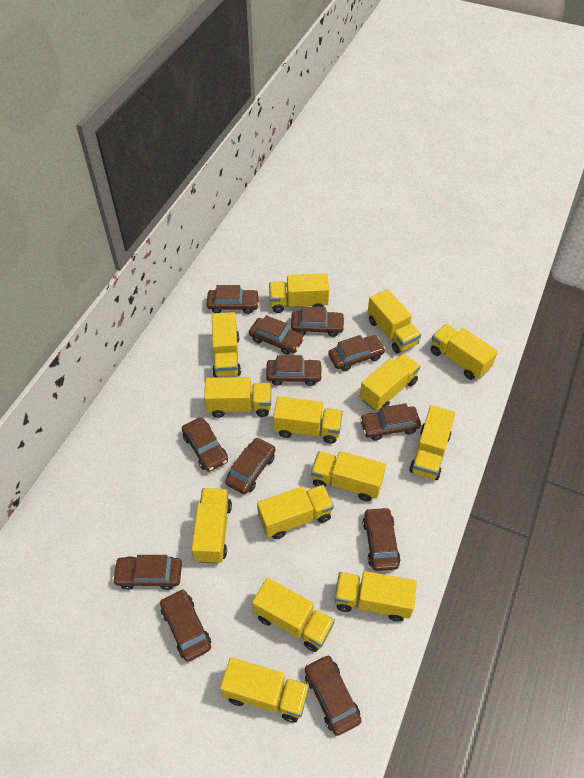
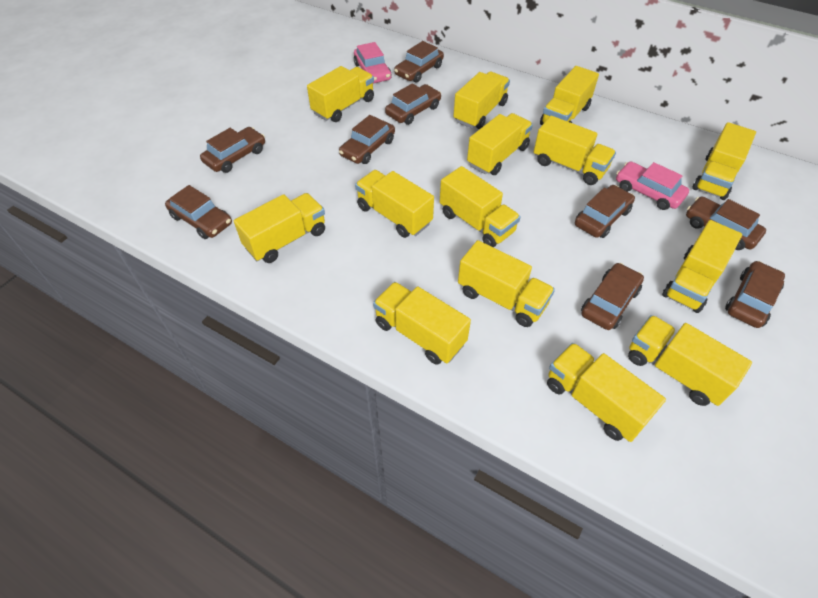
brown car: 12 -> 9
pink car: 0 -> 2

